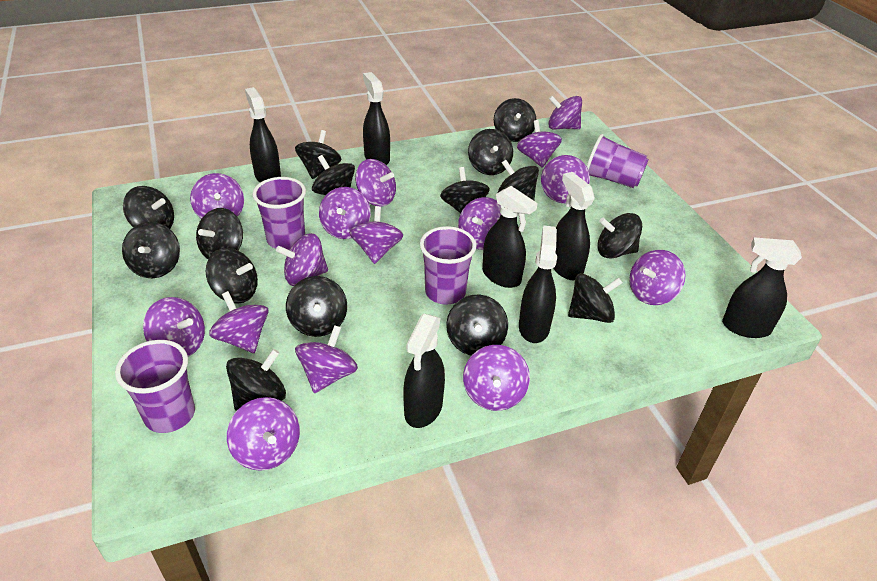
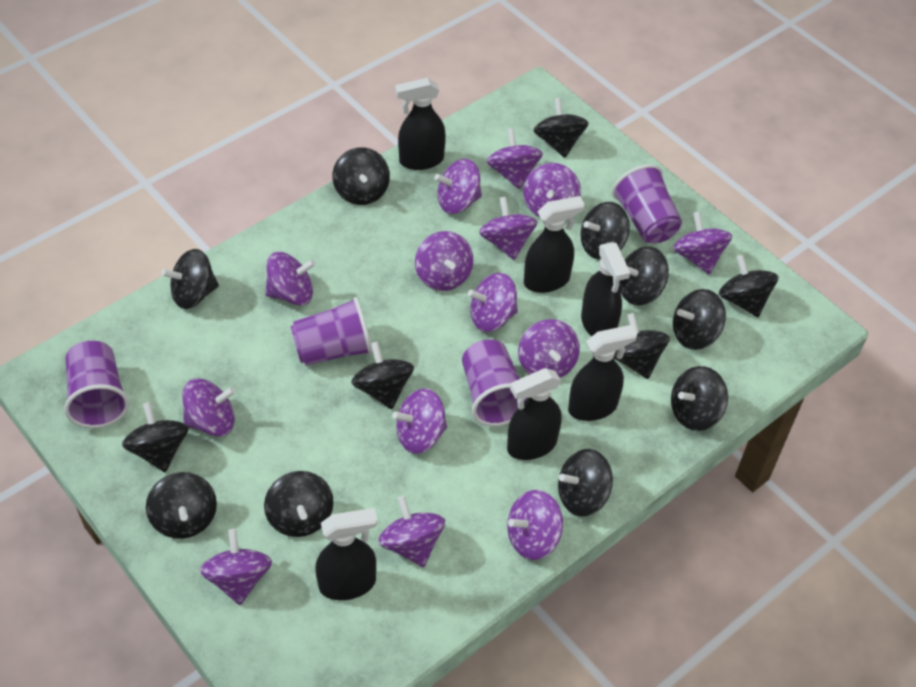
black spinning top: 15 -> 14
black spray bottle: 7 -> 6
purple spinning top: 15 -> 14

